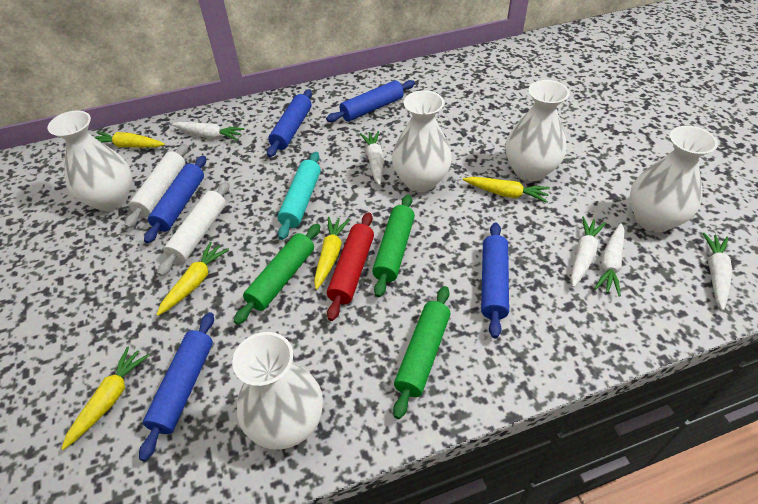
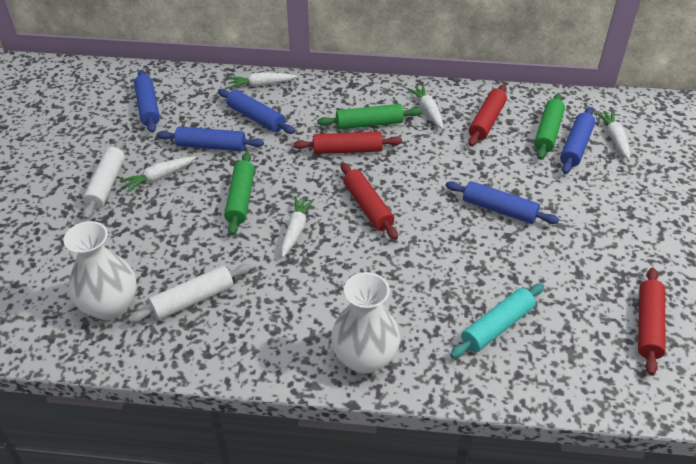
red rolling pin: 1 -> 4
white vase: 5 -> 2
yellow carrot: 5 -> 0

